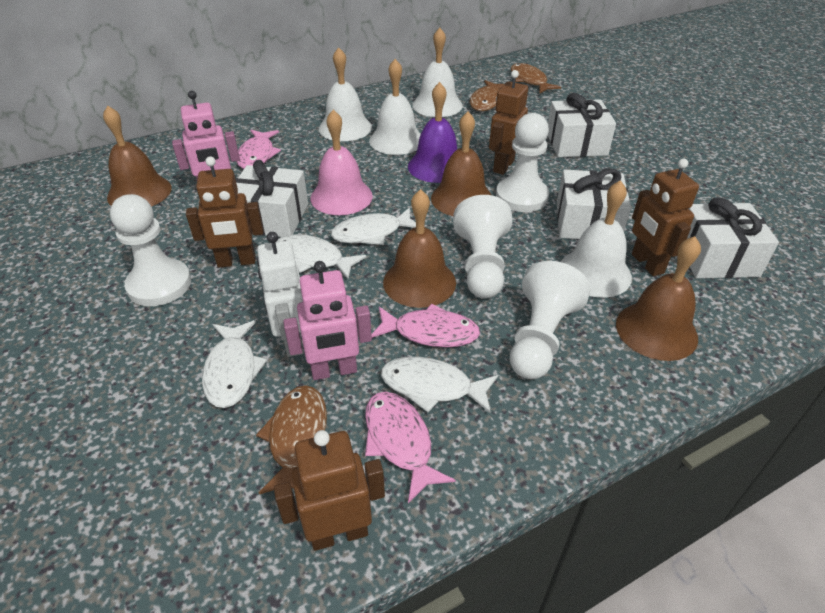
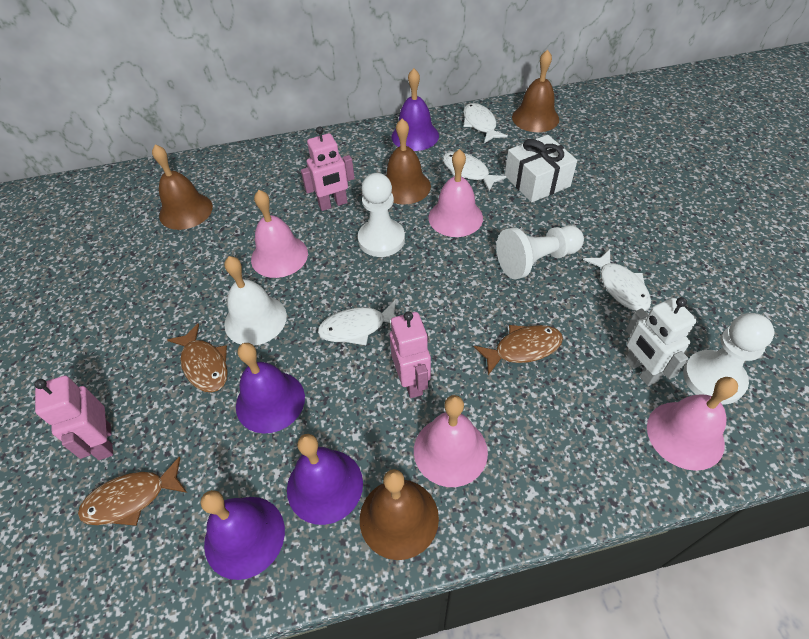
brown robot: 4 -> 0
pink bell: 1 -> 4
pink fish: 3 -> 0
pink robot: 2 -> 3
purple bell: 1 -> 4
white bell: 4 -> 1
white gift: 4 -> 1
white pawn: 4 -> 3

